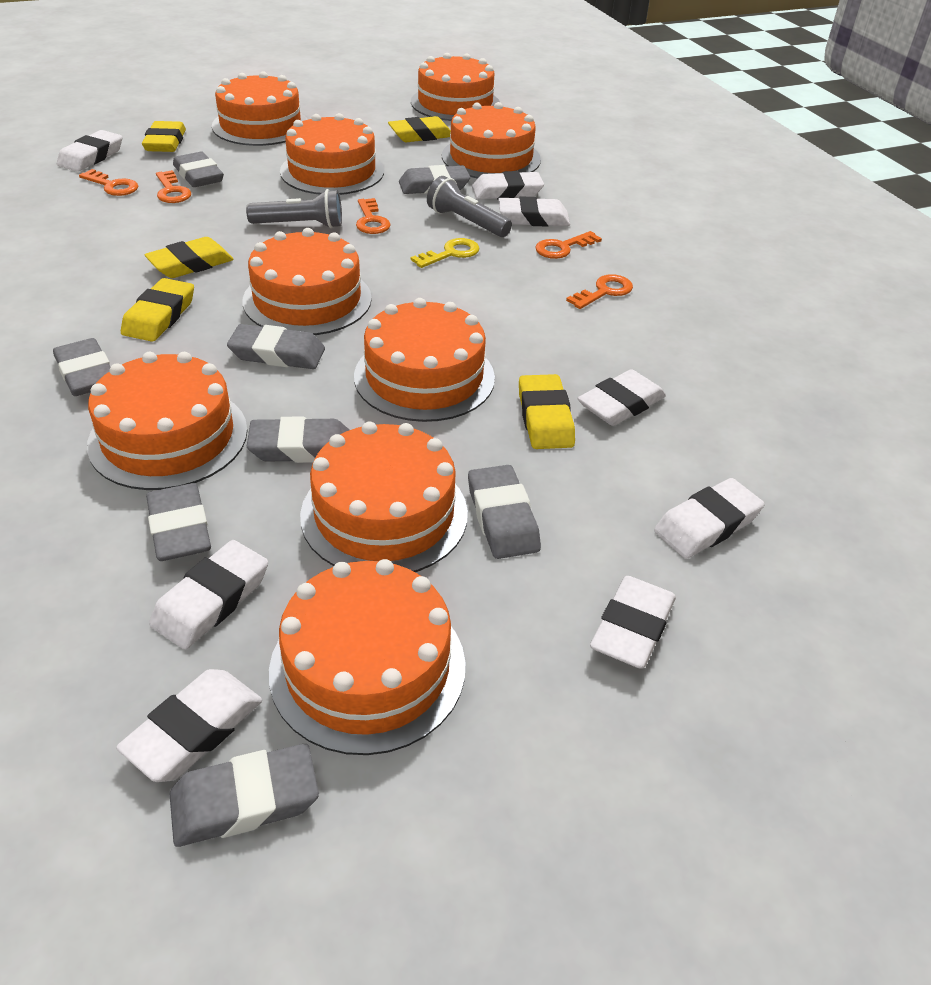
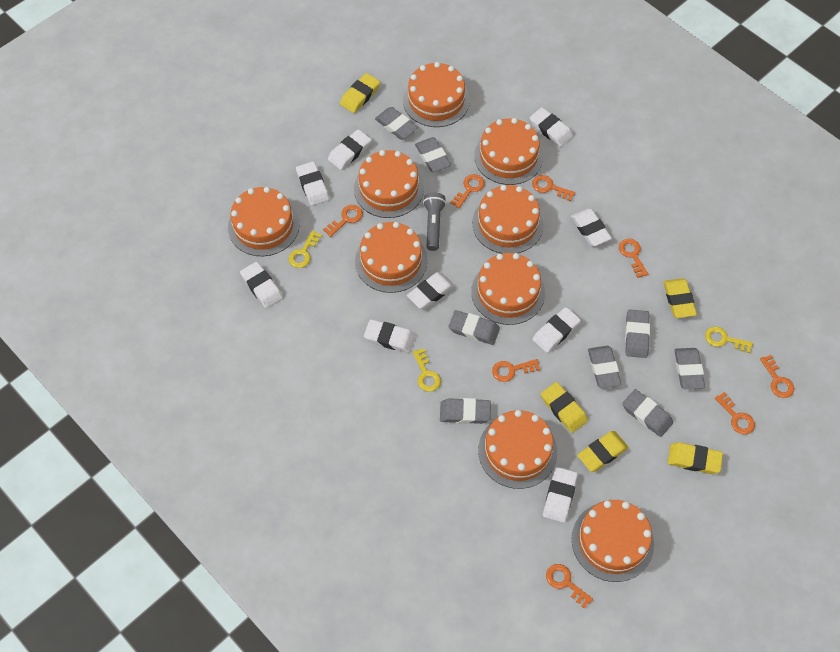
grey flashlight: 2 -> 1
orange key: 5 -> 8
white eraser: 8 -> 9
yellow key: 1 -> 3

